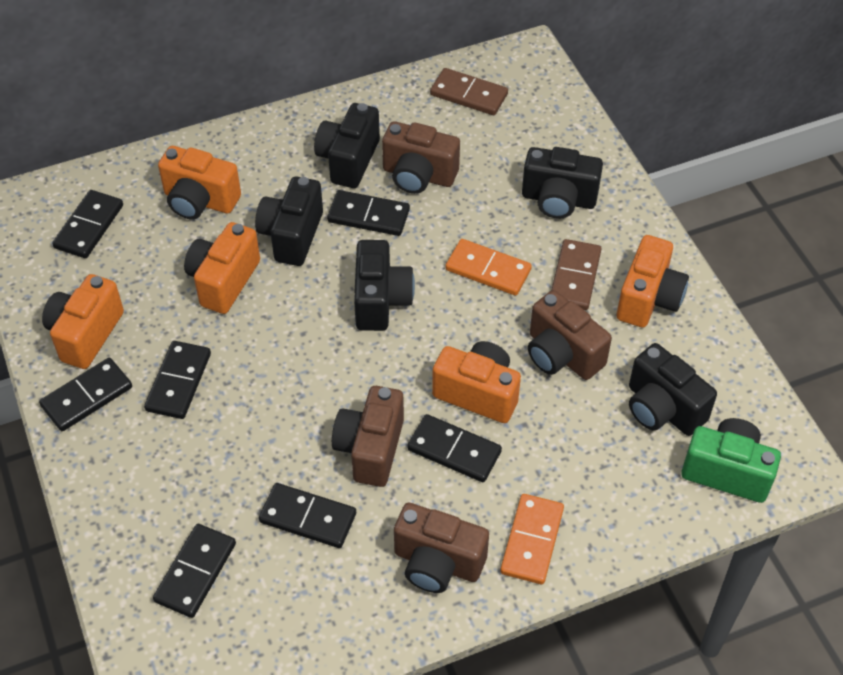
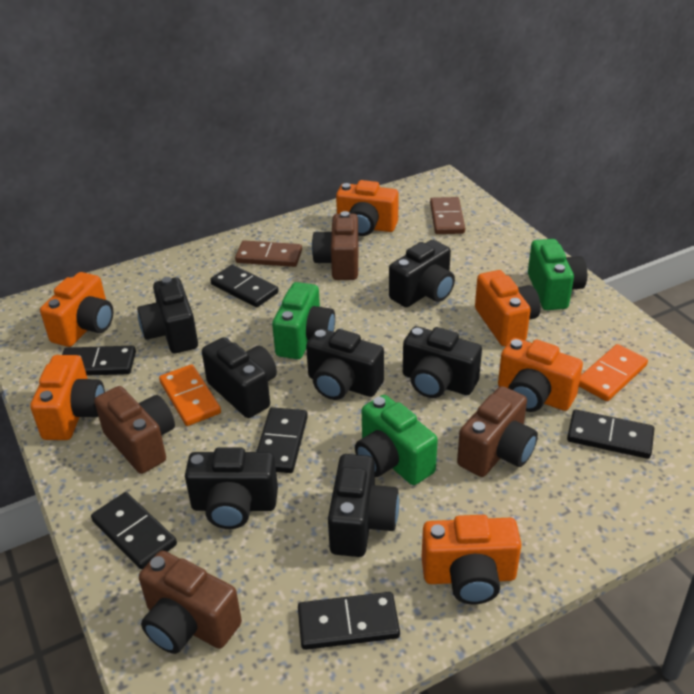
black camera: 5 -> 7
black domino: 7 -> 6
green camera: 1 -> 3
orange camera: 5 -> 6

